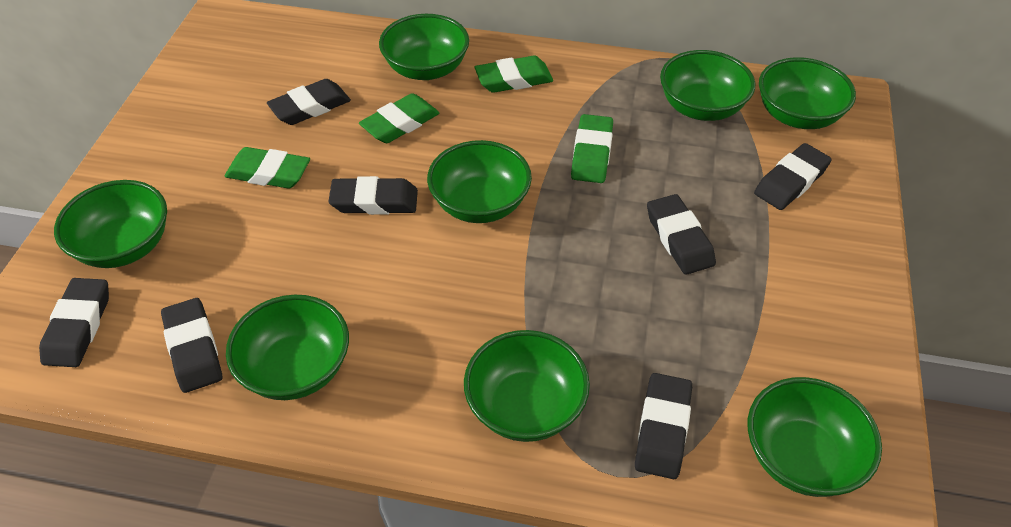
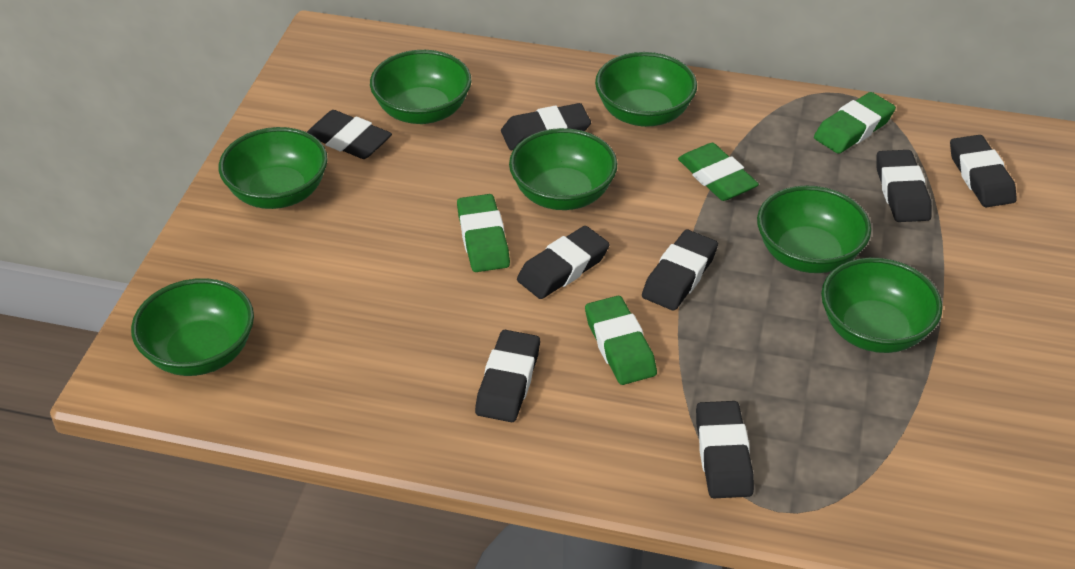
black eraser: 7 -> 8
green bowl: 8 -> 7

